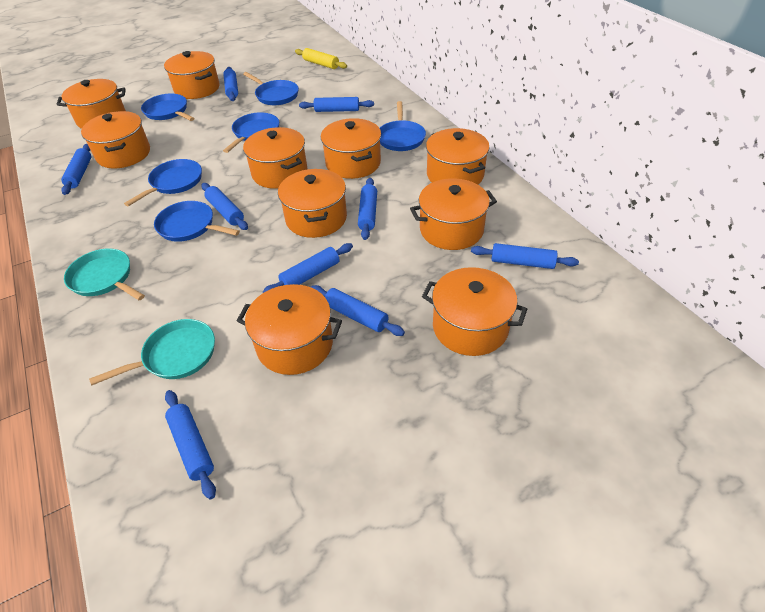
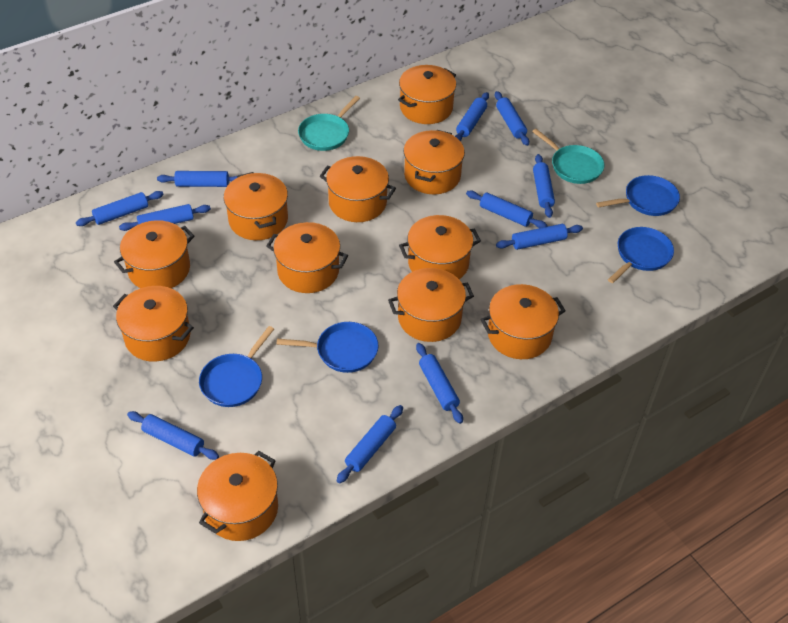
blue pan: 6 -> 4
blue rolling pin: 9 -> 11
orange pot: 10 -> 11
yellow rolling pin: 1 -> 0

